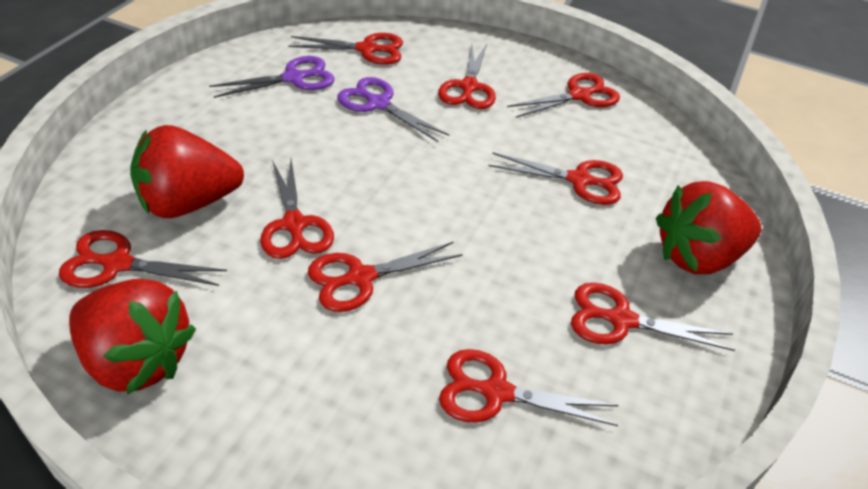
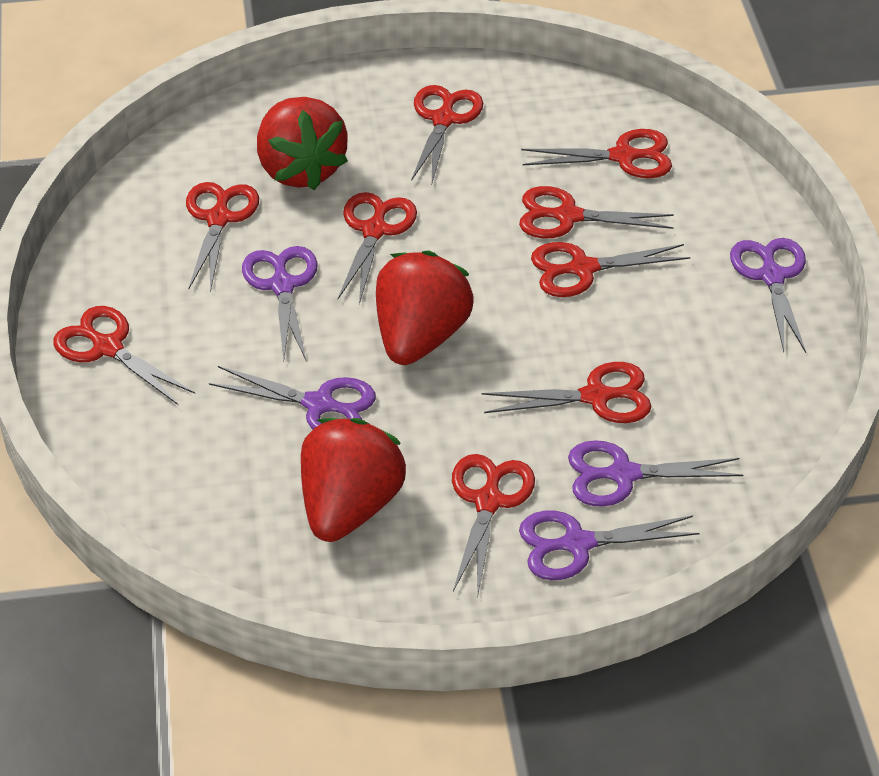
purple scissors: 2 -> 5

